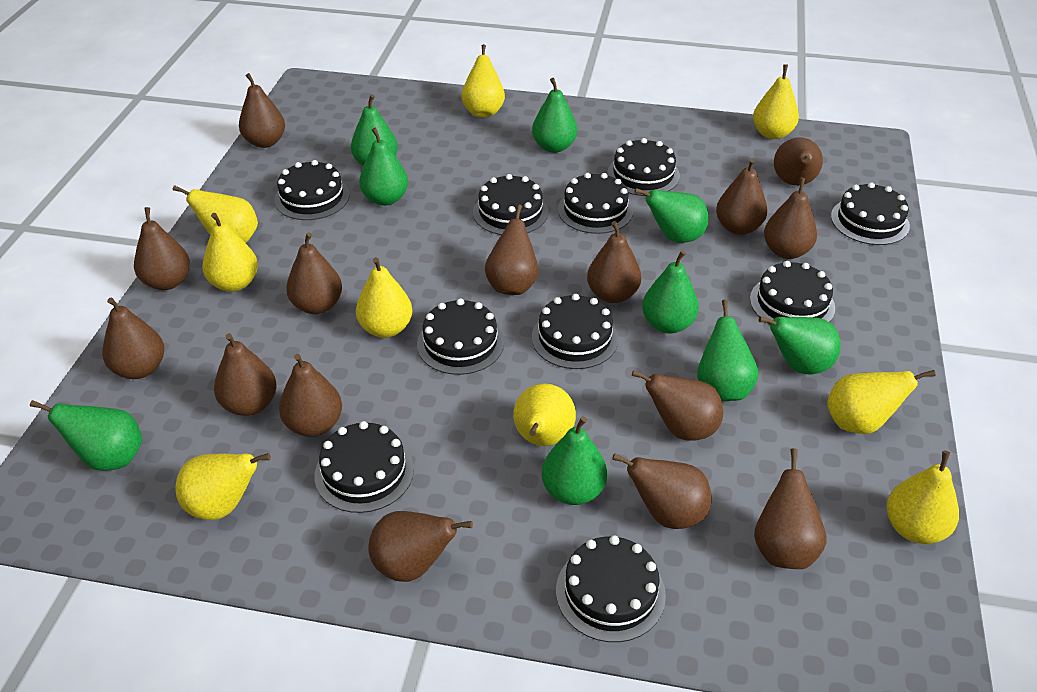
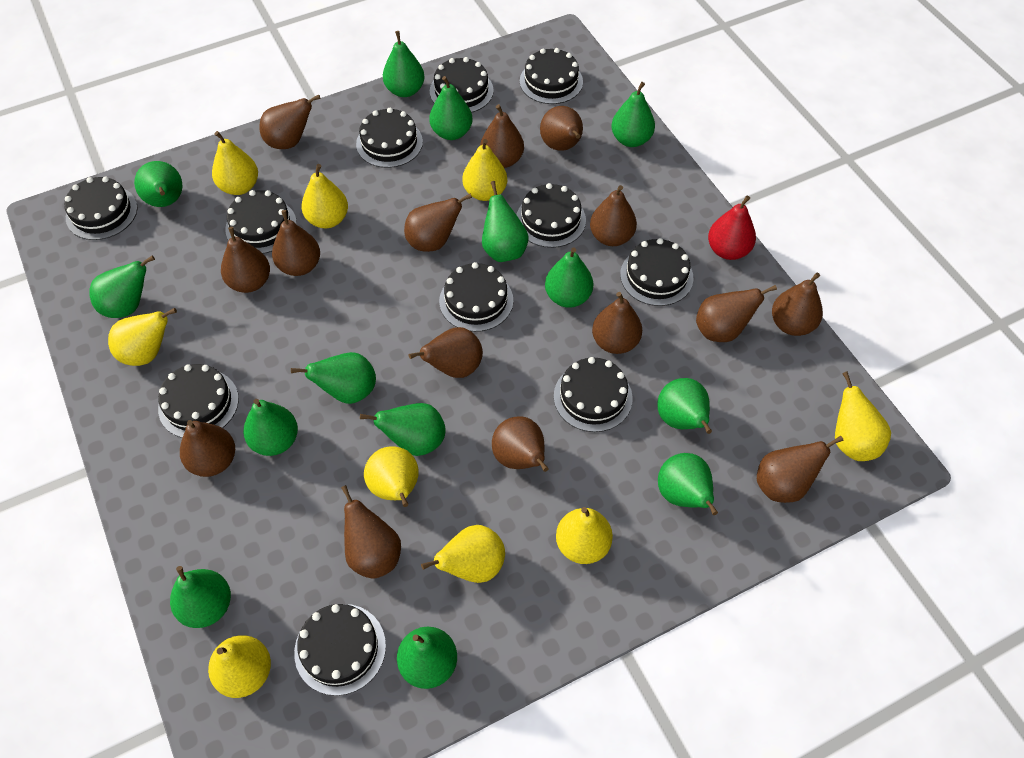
black cake: 10 -> 11
green pear: 9 -> 14
red pear: 0 -> 1

